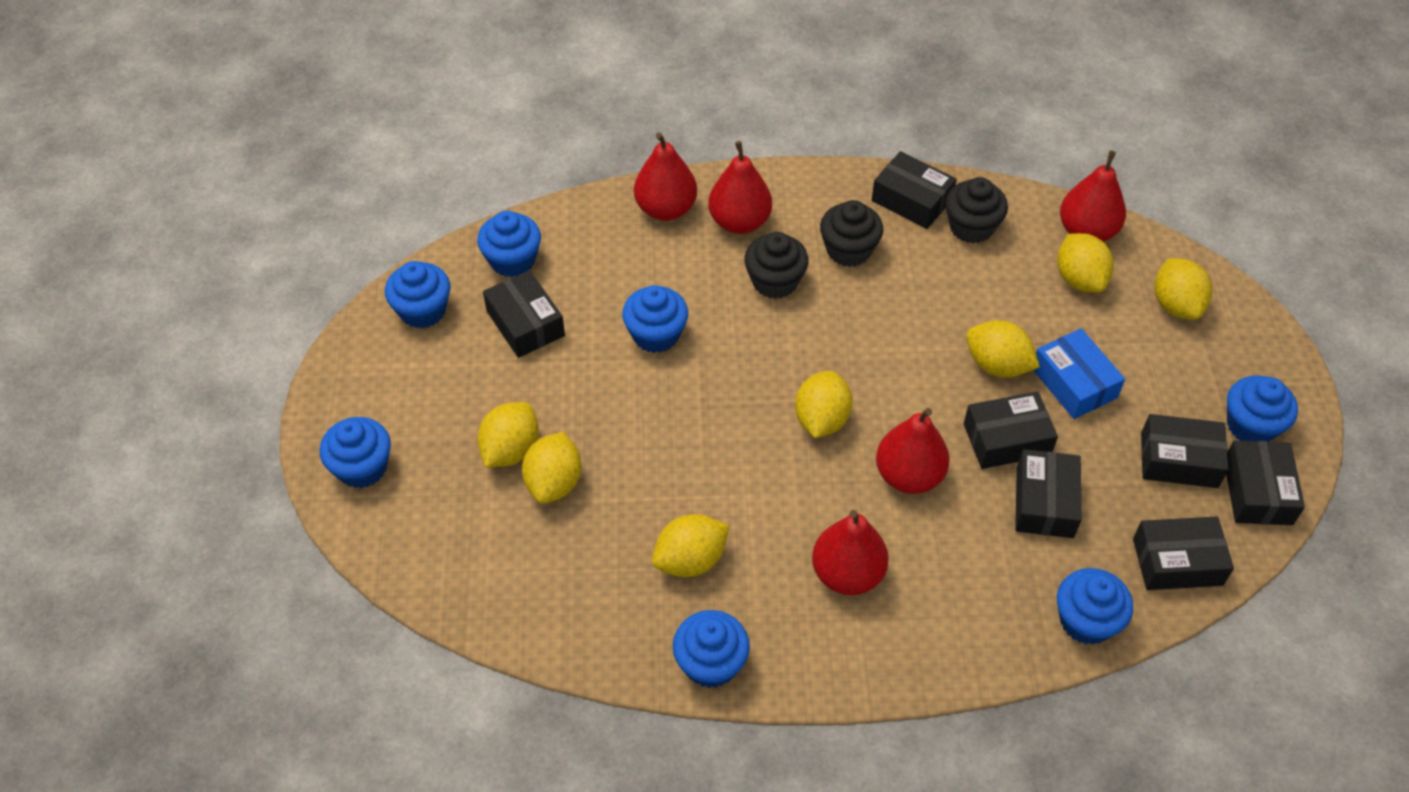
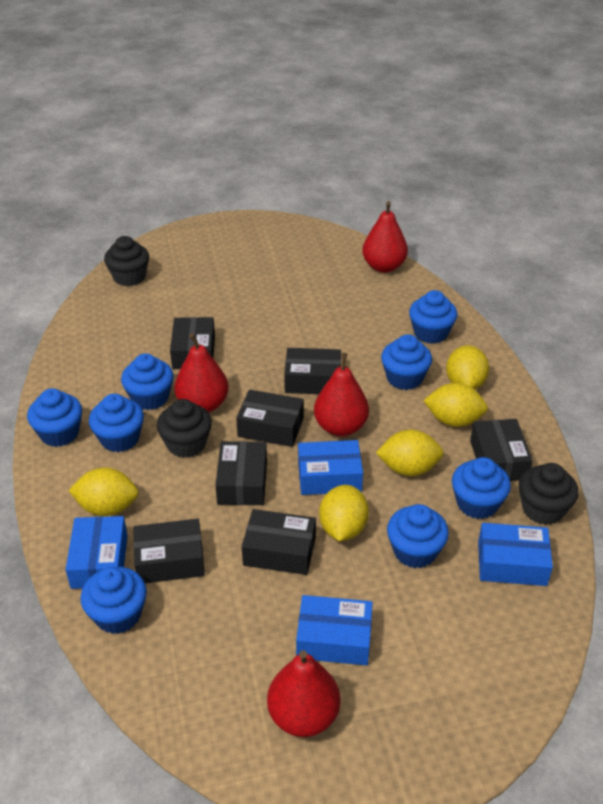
blue box: 1 -> 4
blue cupcake: 7 -> 8
red pear: 5 -> 4
yellow lemon: 7 -> 5

